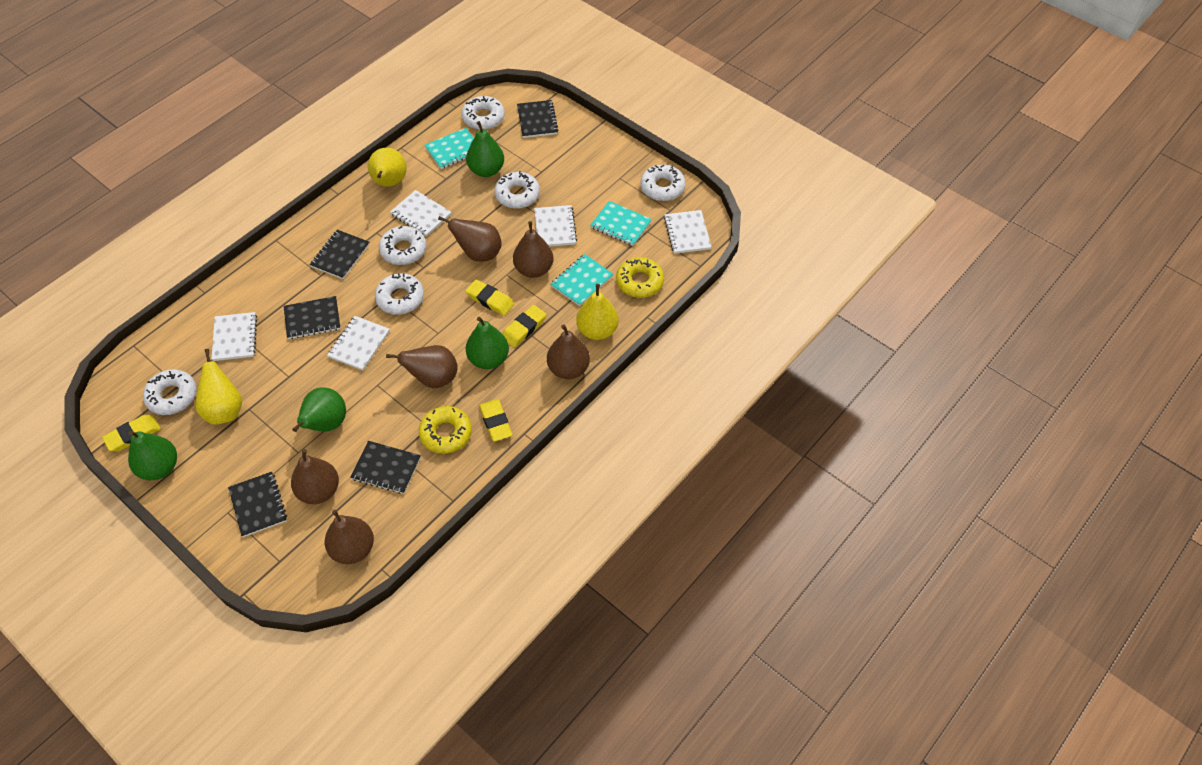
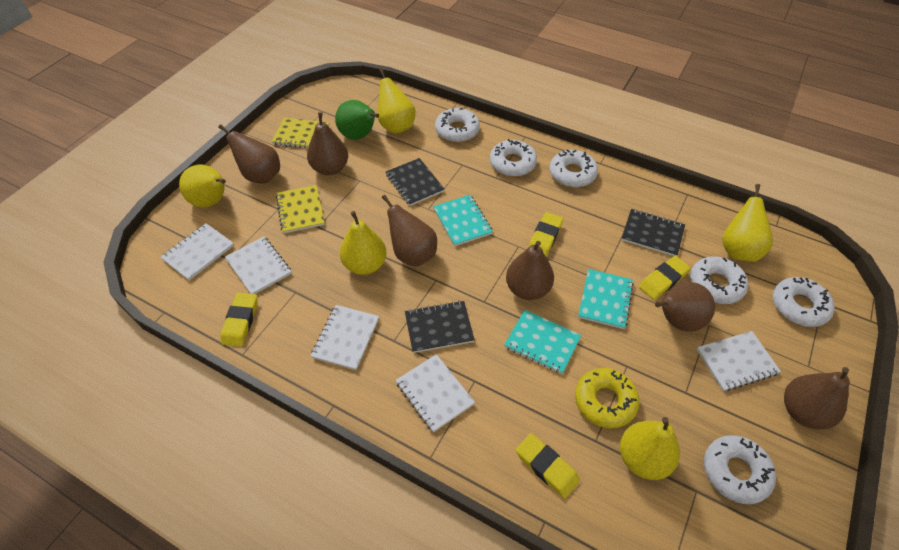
black notebook: 5 -> 3
green pear: 4 -> 1
yellow donut: 2 -> 1
yellow notebook: 0 -> 2
yellow pear: 3 -> 5

